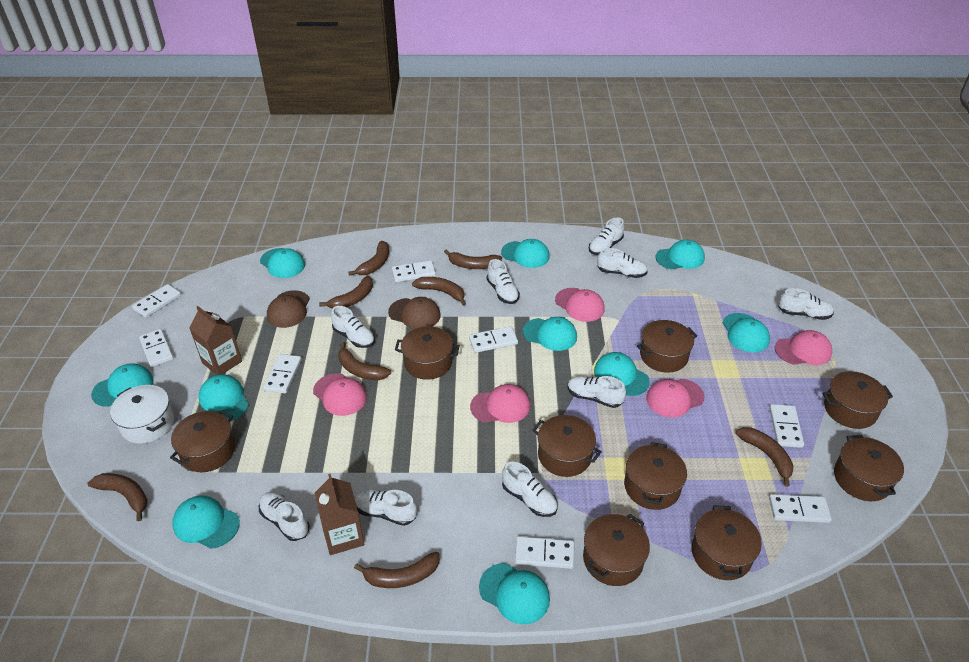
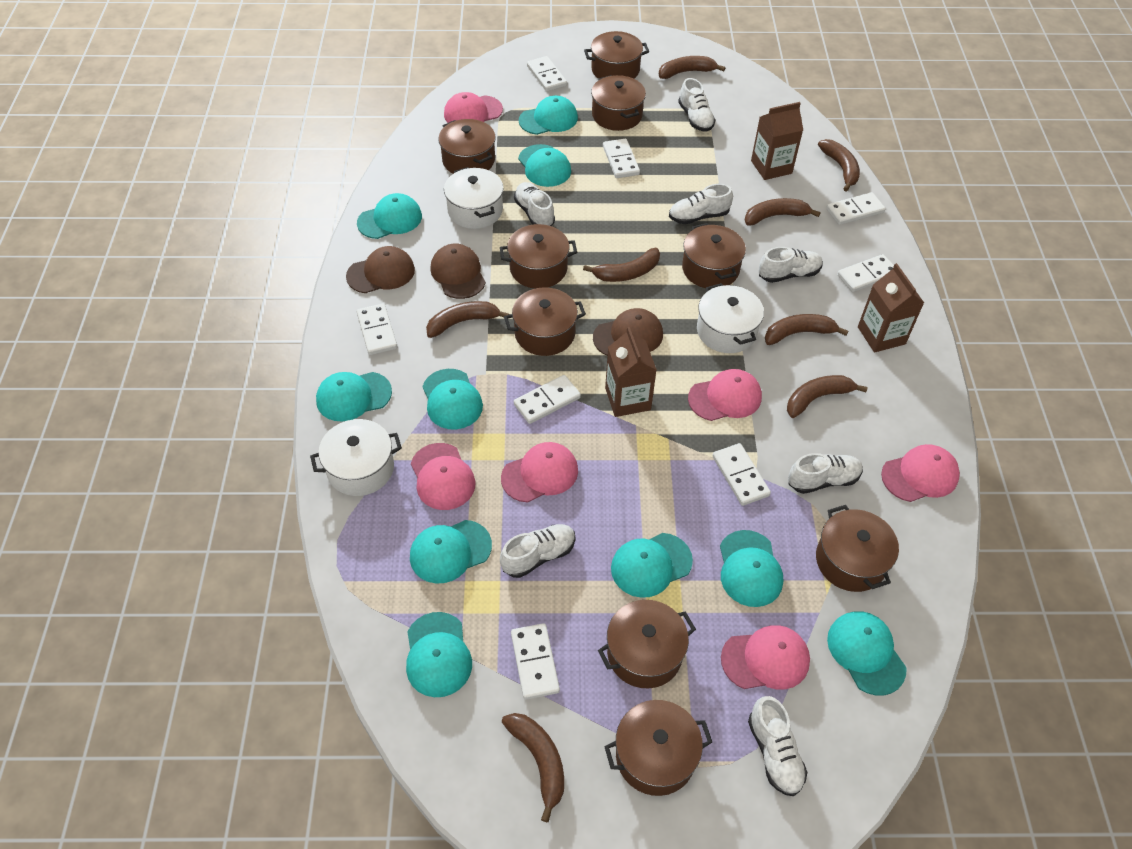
brown cap: 2 -> 3
brown carton: 2 -> 3
pink cap: 5 -> 6
white pot: 1 -> 3
white shoe: 9 -> 7

